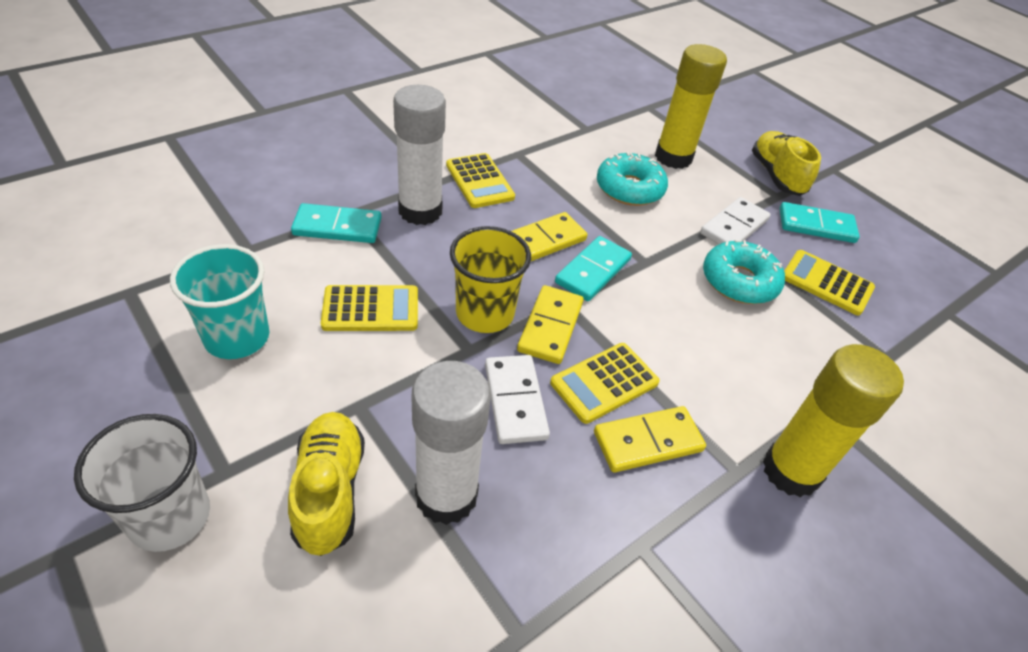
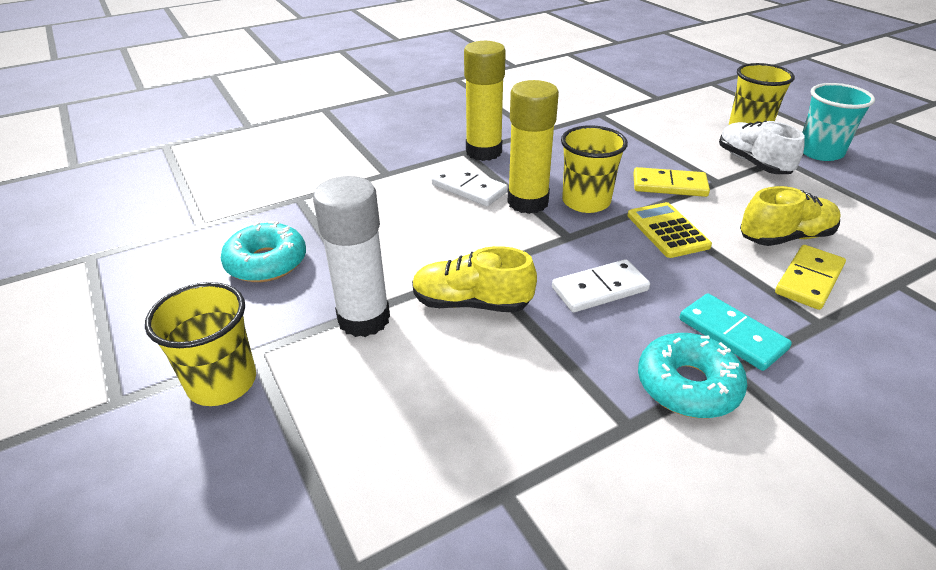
turquoise domino: 3 -> 1
white cup: 1 -> 0
white glue stick: 2 -> 1
white shoe: 0 -> 1
yellow calculator: 4 -> 1
yellow cup: 1 -> 3
yellow domino: 3 -> 2

